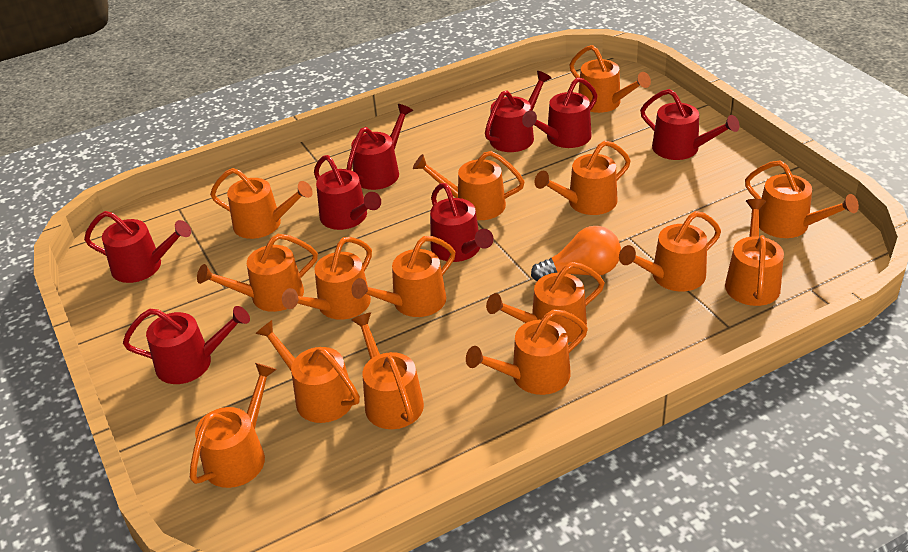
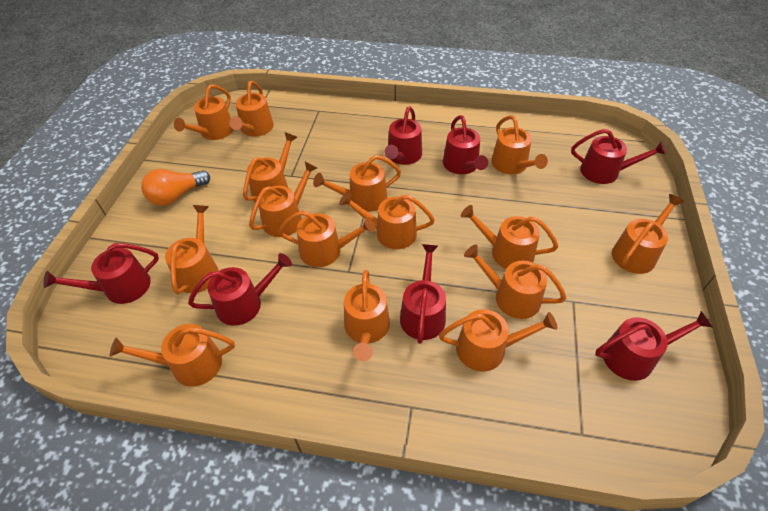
red watering can: 8 -> 7

